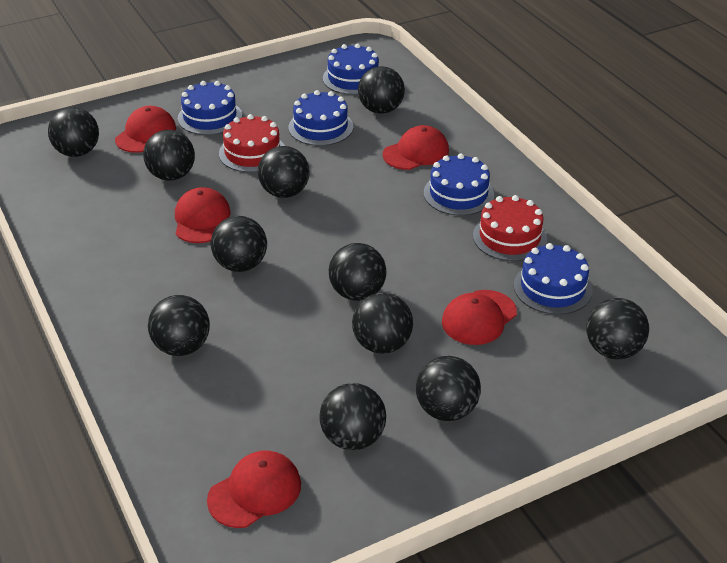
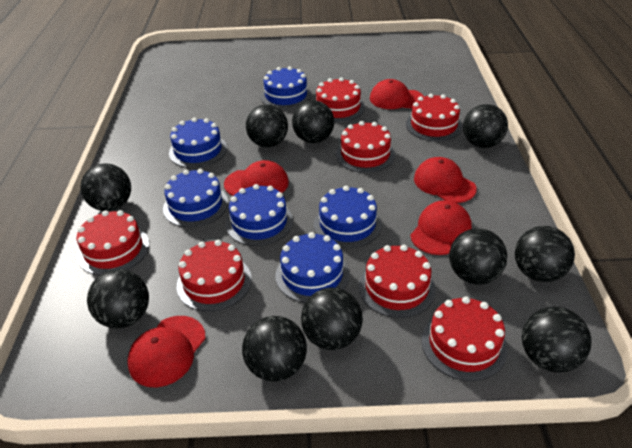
black ball: 11 -> 10
blue cake: 5 -> 6
red cake: 2 -> 7

